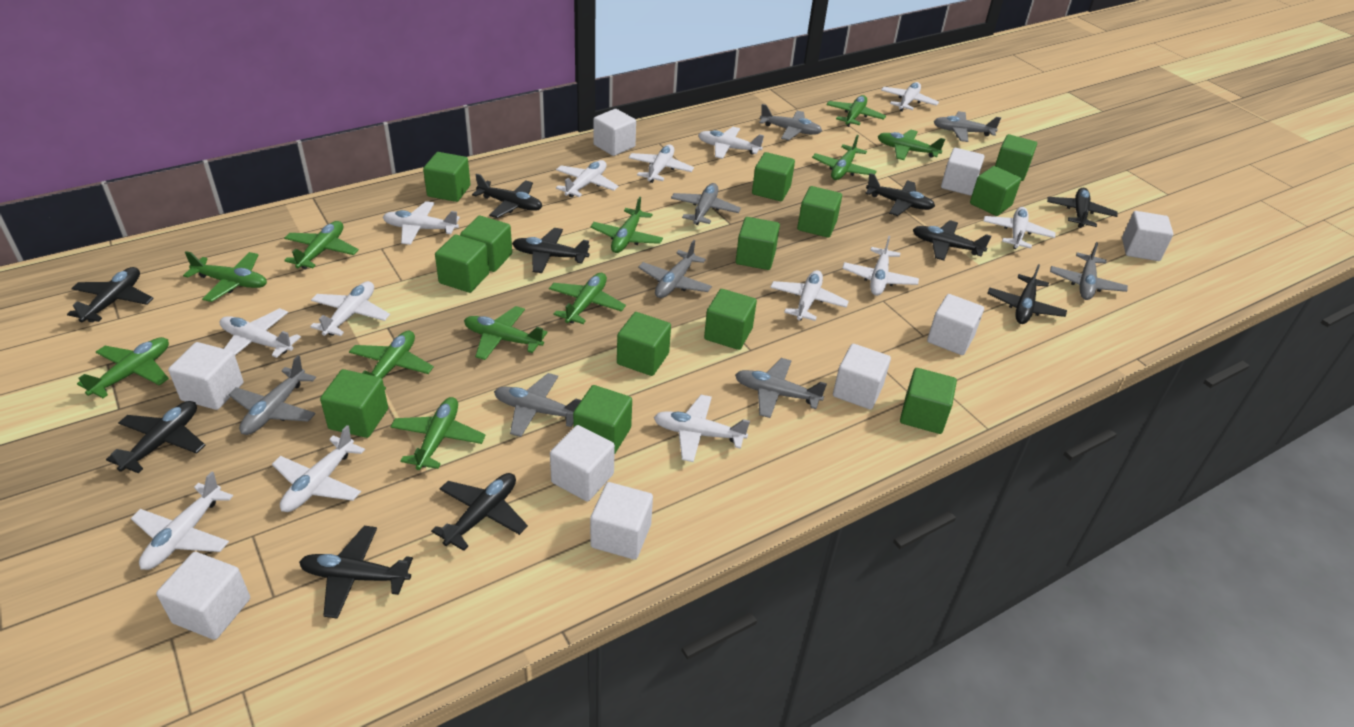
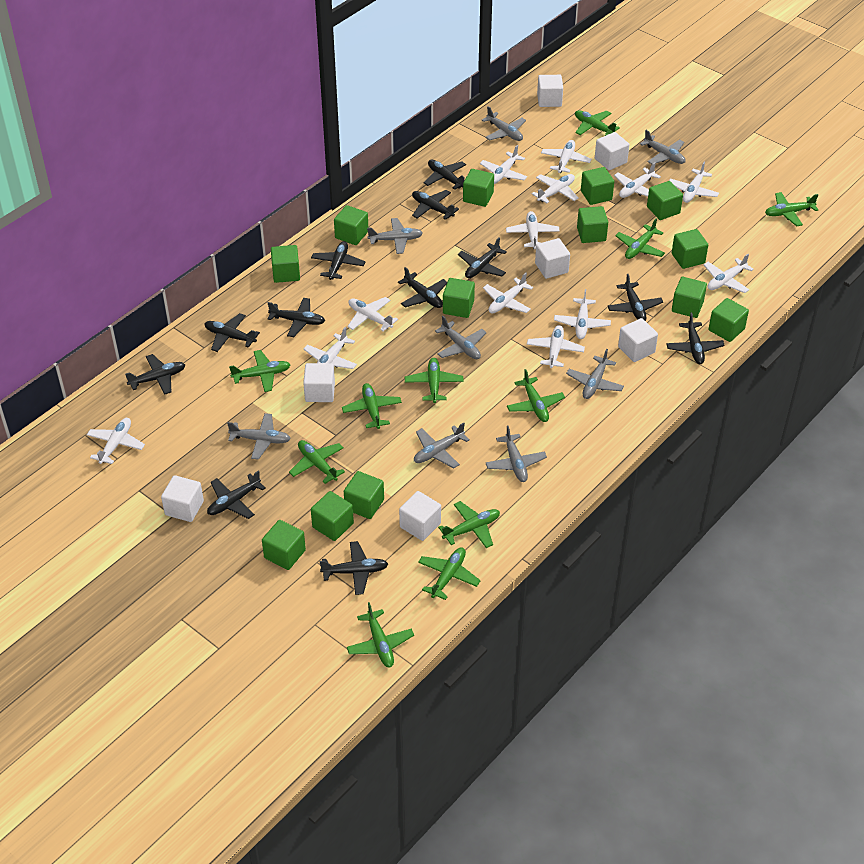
black plane: 10 -> 12
white cube: 9 -> 7

